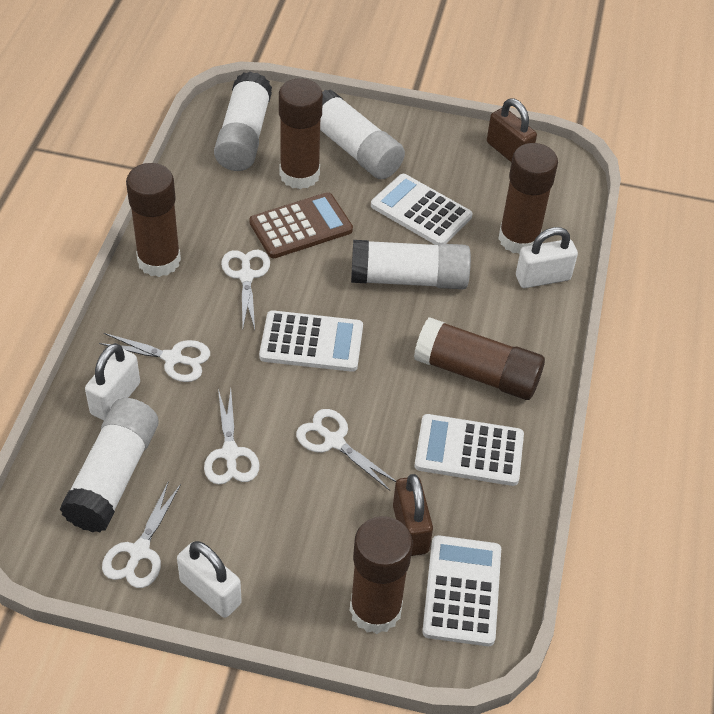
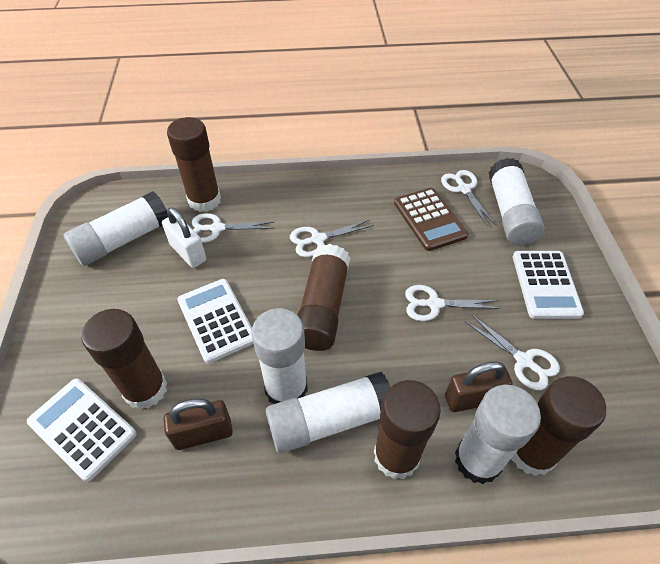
white calculator: 4 -> 3
white glue stick: 4 -> 5
white padlock: 3 -> 1

